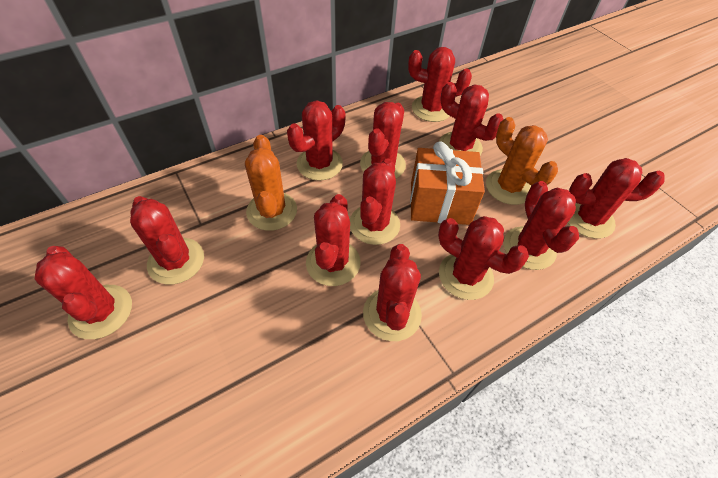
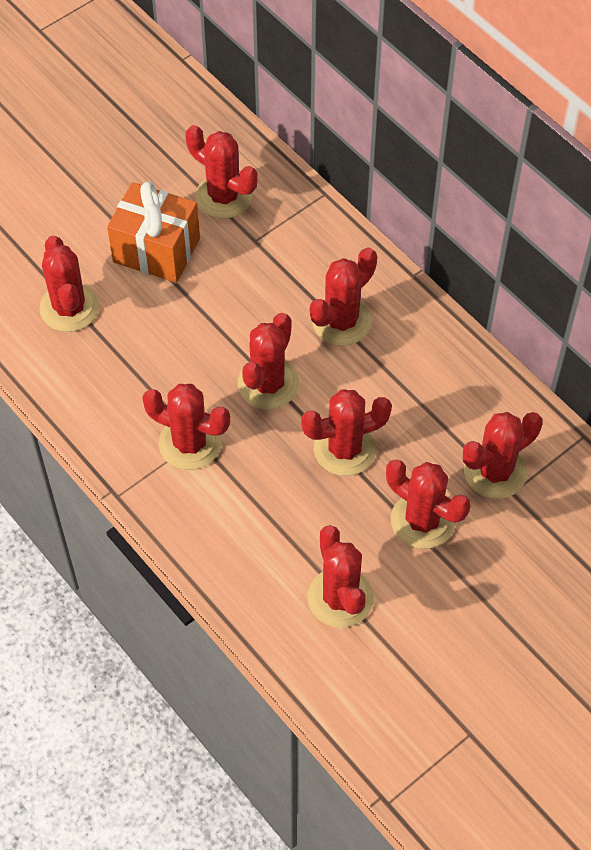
orange cactus: 2 -> 0
red cactus: 12 -> 9

